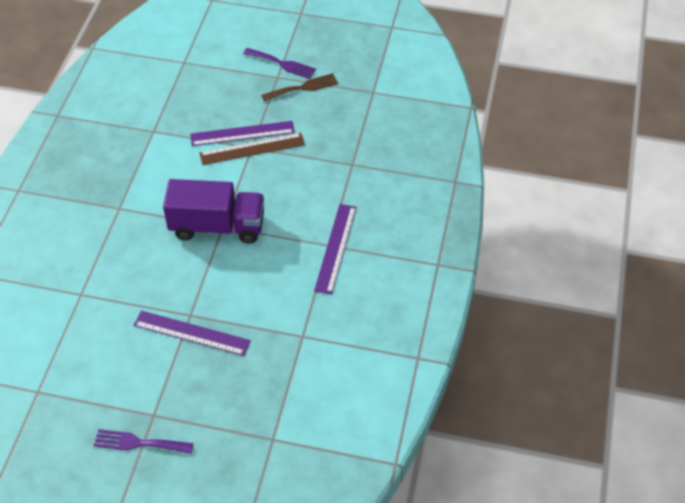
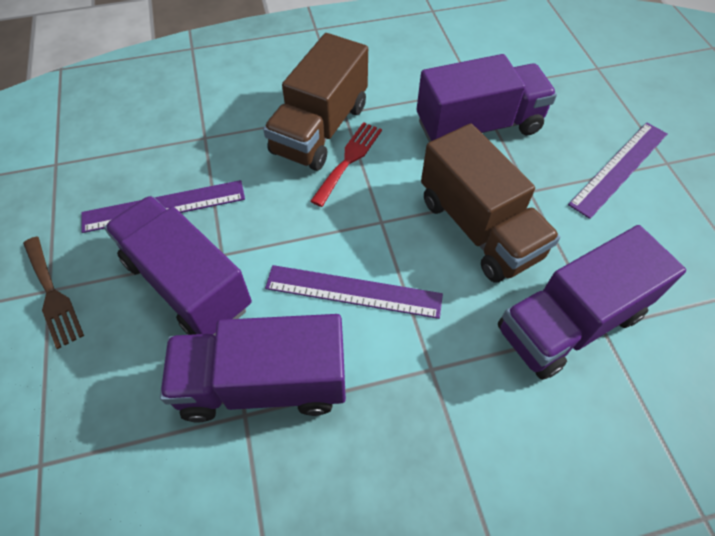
brown ruler: 1 -> 0
brown truck: 0 -> 2
purple fork: 2 -> 0
purple truck: 1 -> 4
red fork: 0 -> 1

